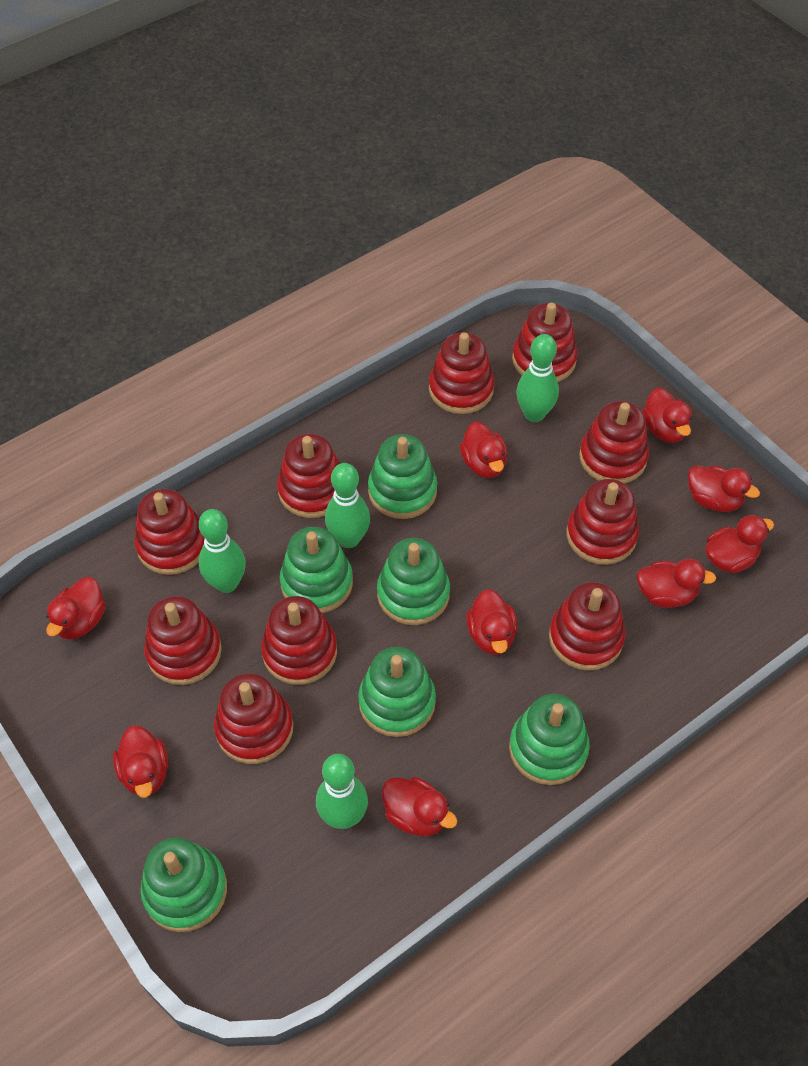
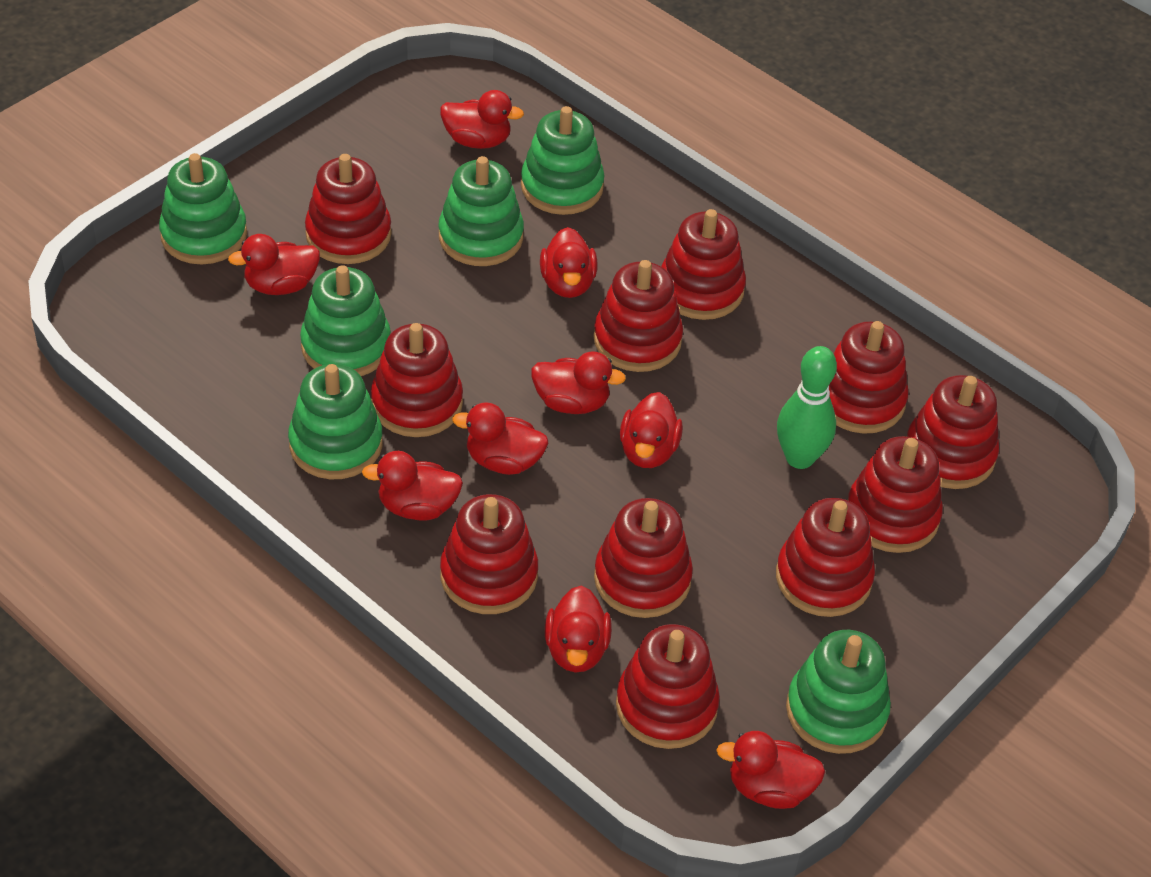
green bowling pin: 4 -> 1
red stacking toy: 10 -> 11

